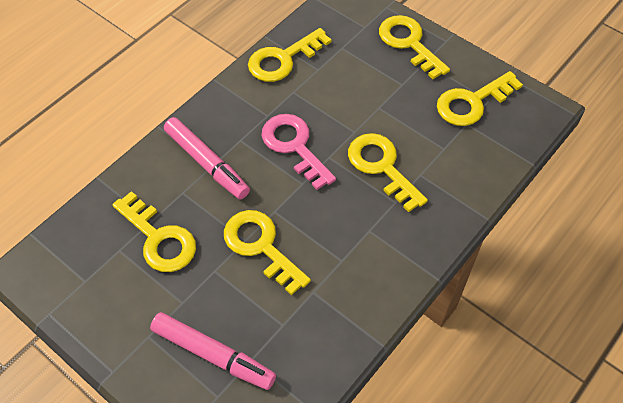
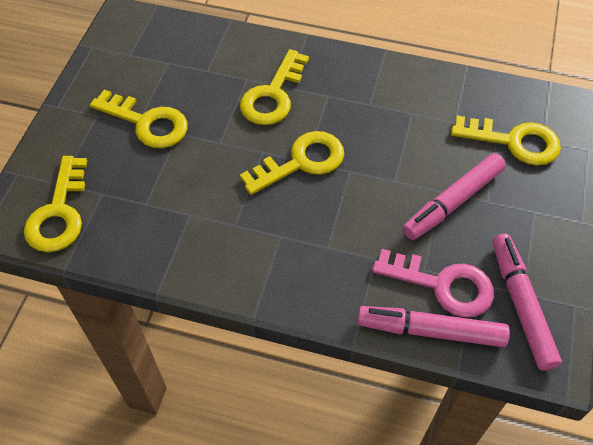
pink marker: 2 -> 3
yellow key: 6 -> 5

